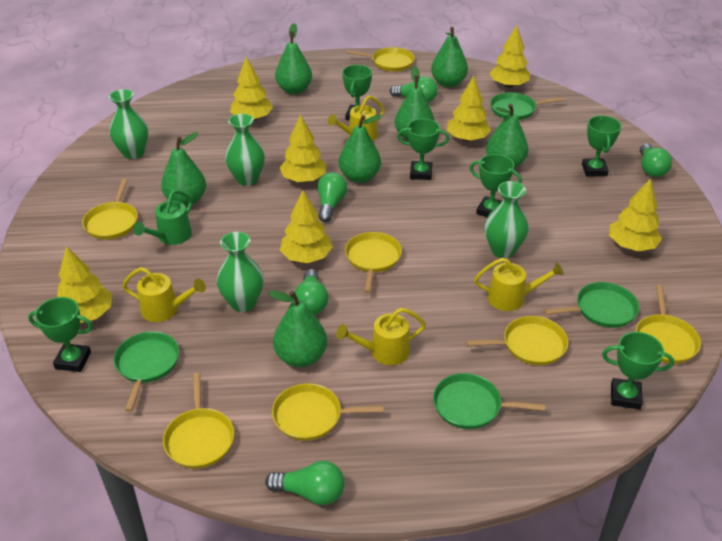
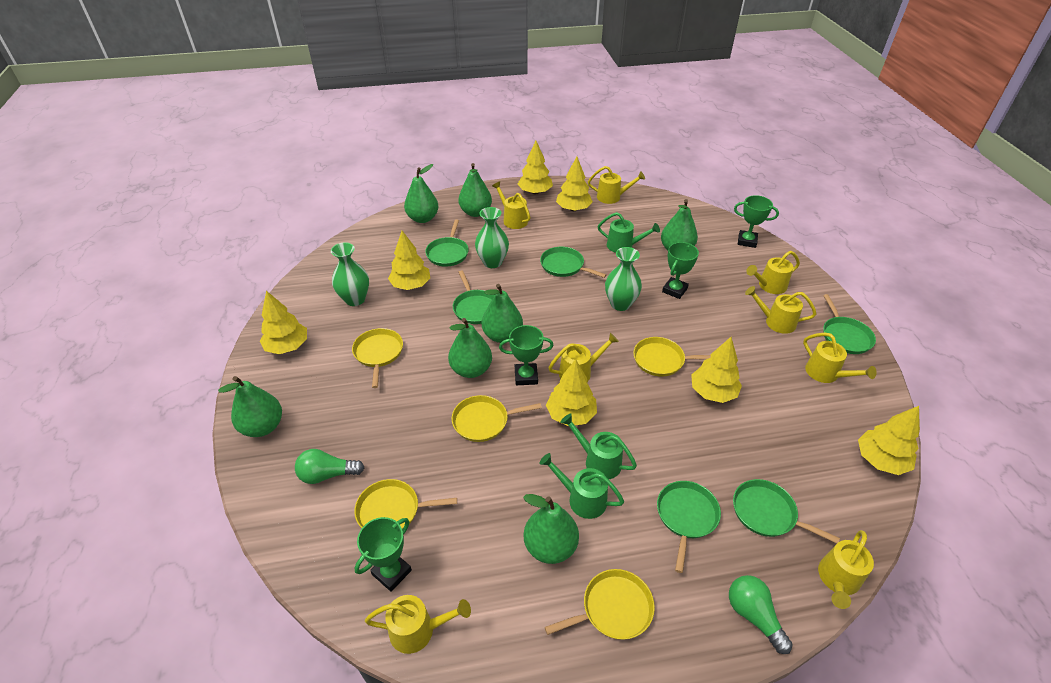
green light bulb: 5 -> 2
green pan: 4 -> 6
green trophy: 6 -> 4
green vase: 4 -> 3
green watering can: 1 -> 3
yellow pan: 7 -> 5
yellow watering can: 4 -> 8

